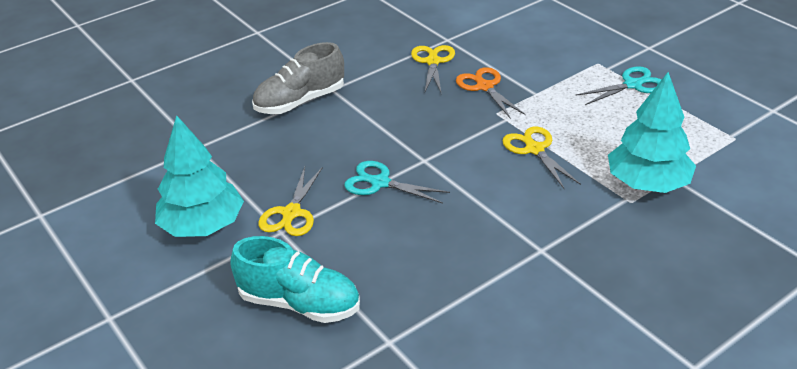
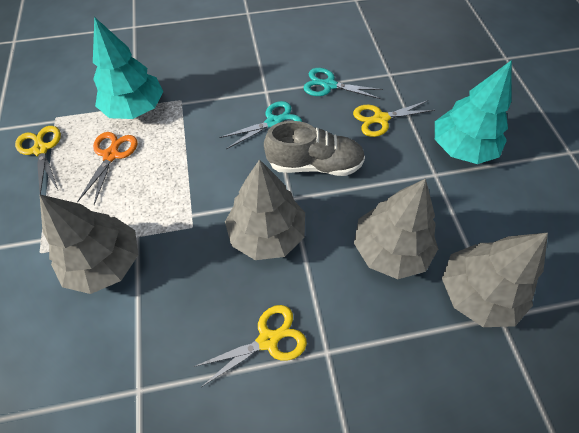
grey tree: 0 -> 4
turquoise shoe: 1 -> 0

